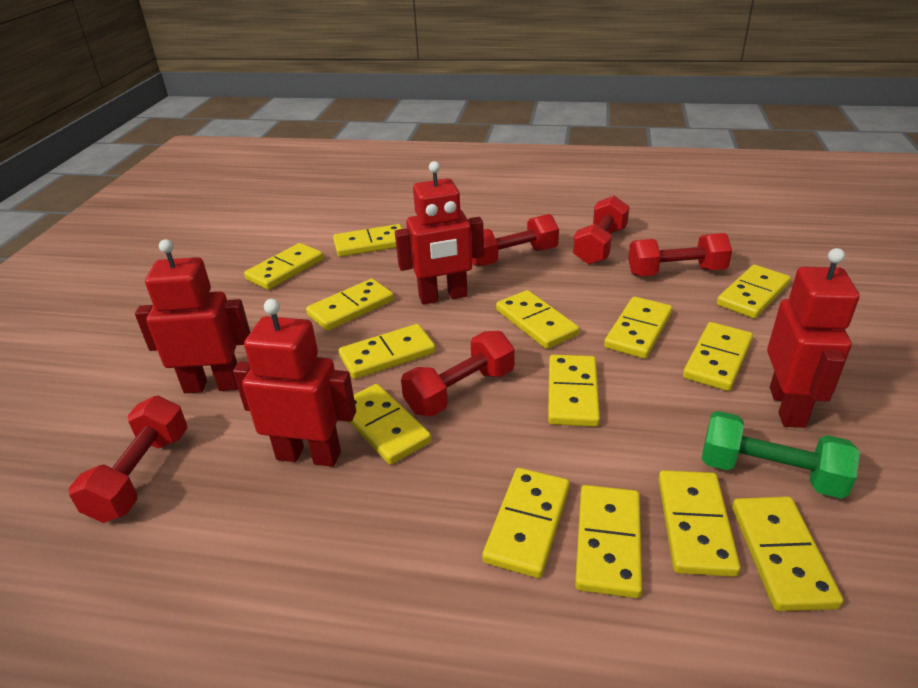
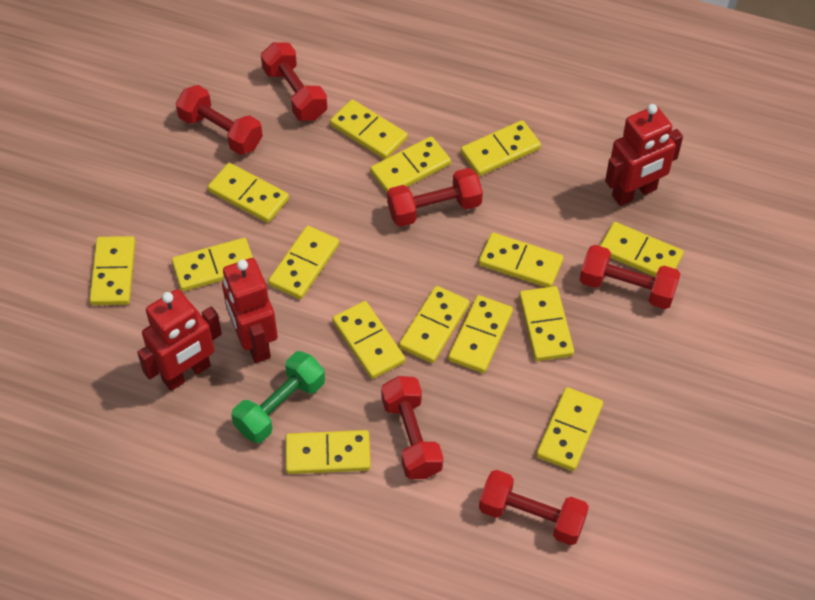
red dumbbell: 5 -> 6
red robot: 4 -> 3
yellow domino: 14 -> 15

